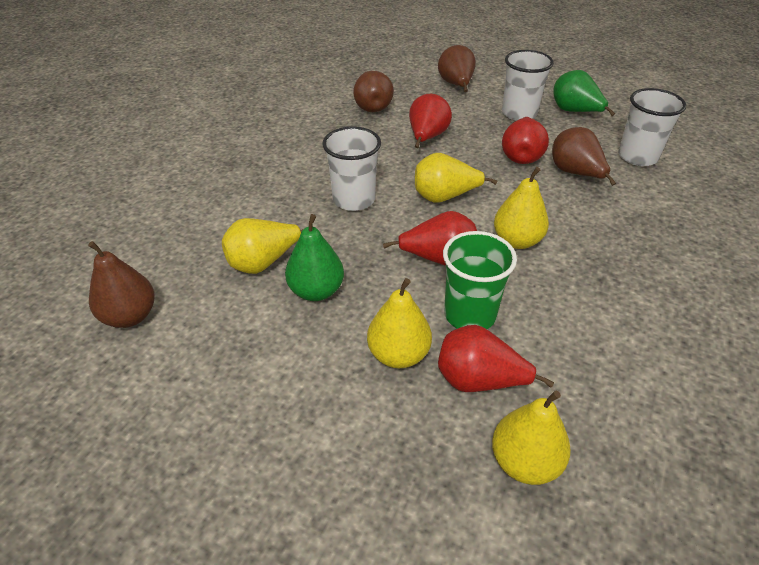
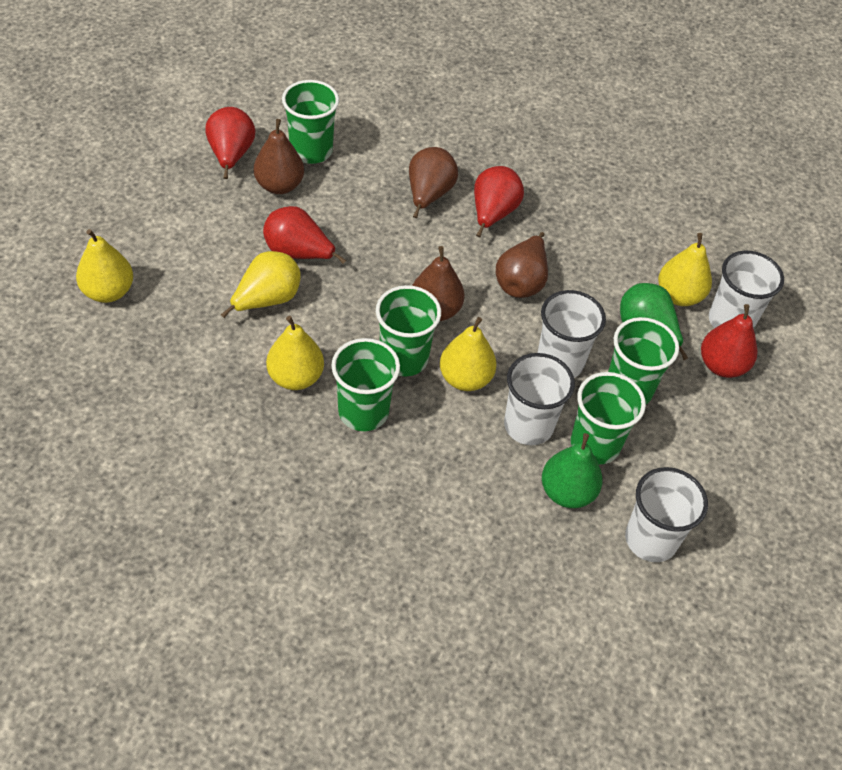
green cup: 1 -> 5
white cup: 3 -> 4

